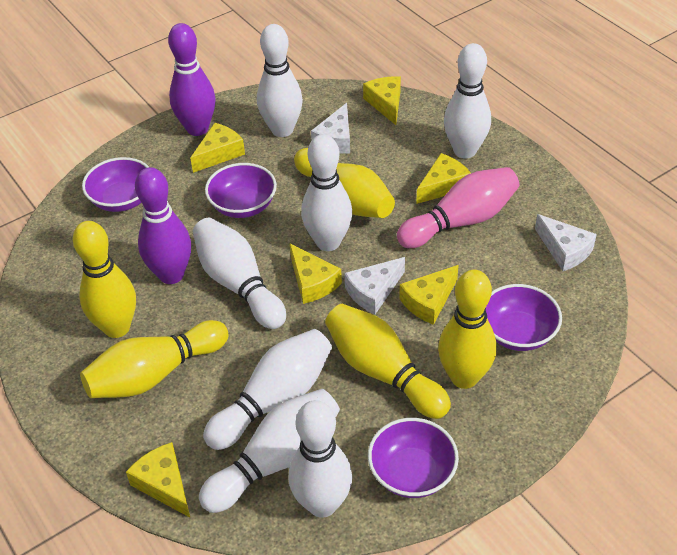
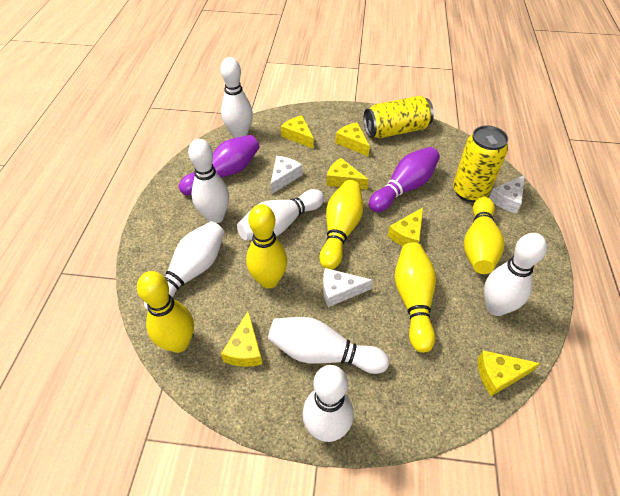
pink bowling pin: 1 -> 0
purple bowl: 4 -> 0
yellow can: 0 -> 2

